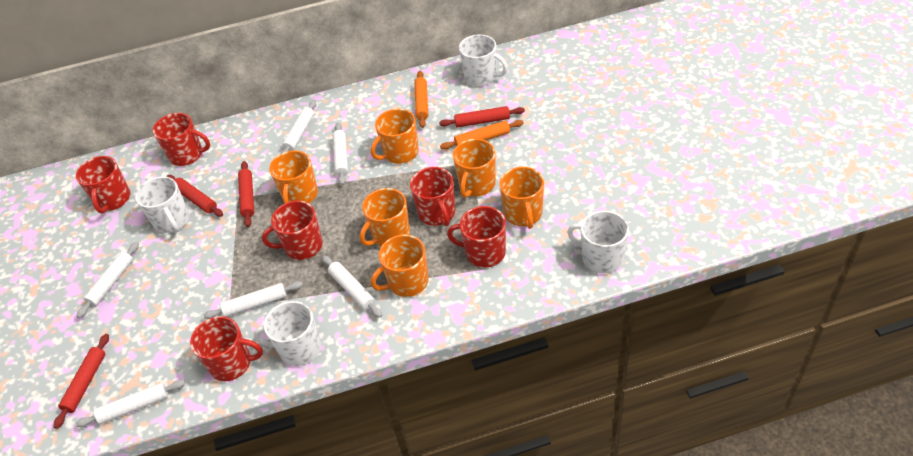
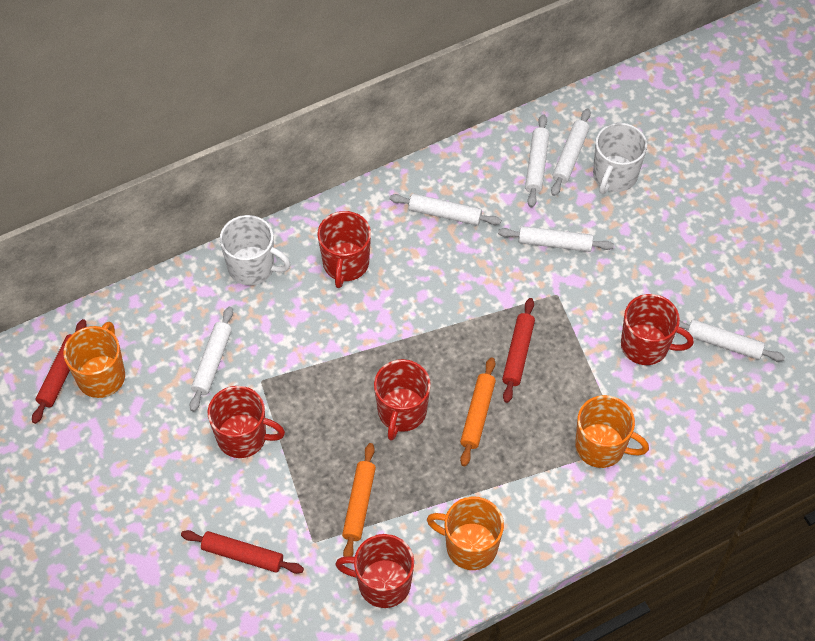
orange mug: 6 -> 3
red mug: 6 -> 5
red rolling pin: 4 -> 3
white mug: 4 -> 2

